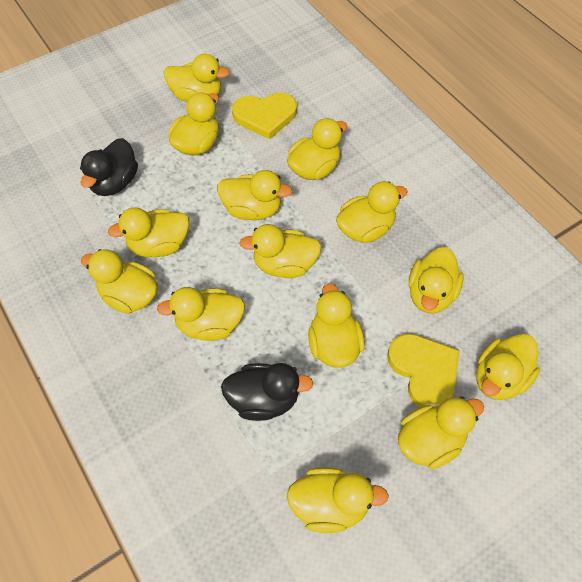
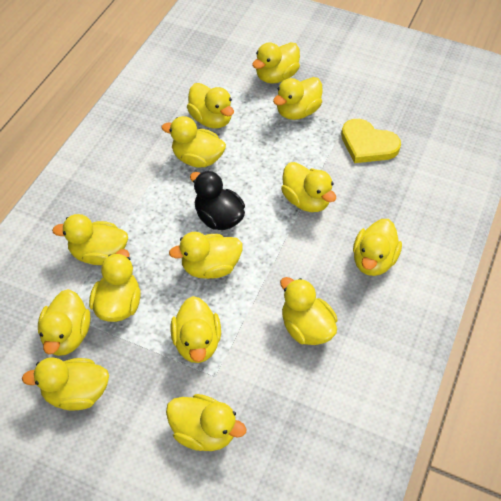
black duck: 2 -> 1
yellow heart: 2 -> 1

